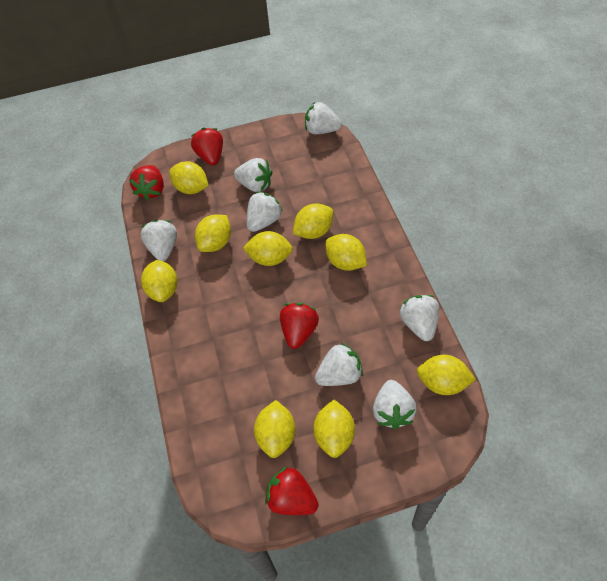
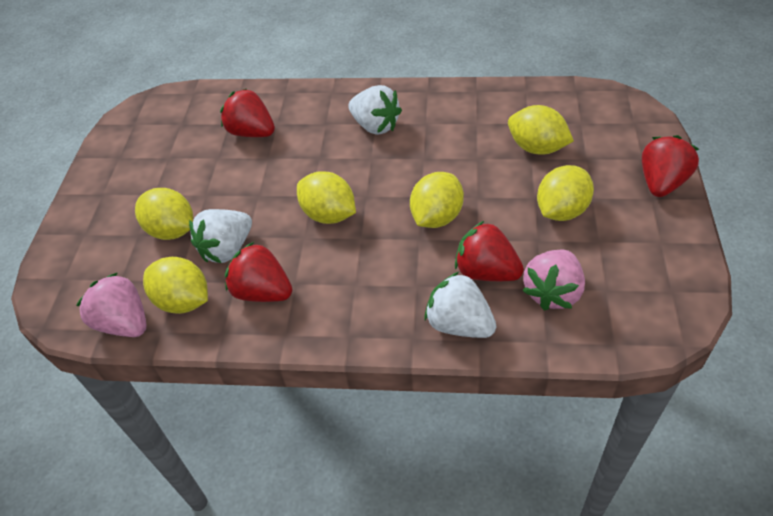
pink strawberry: 0 -> 2
white strawberry: 7 -> 3
yellow lemon: 9 -> 6

